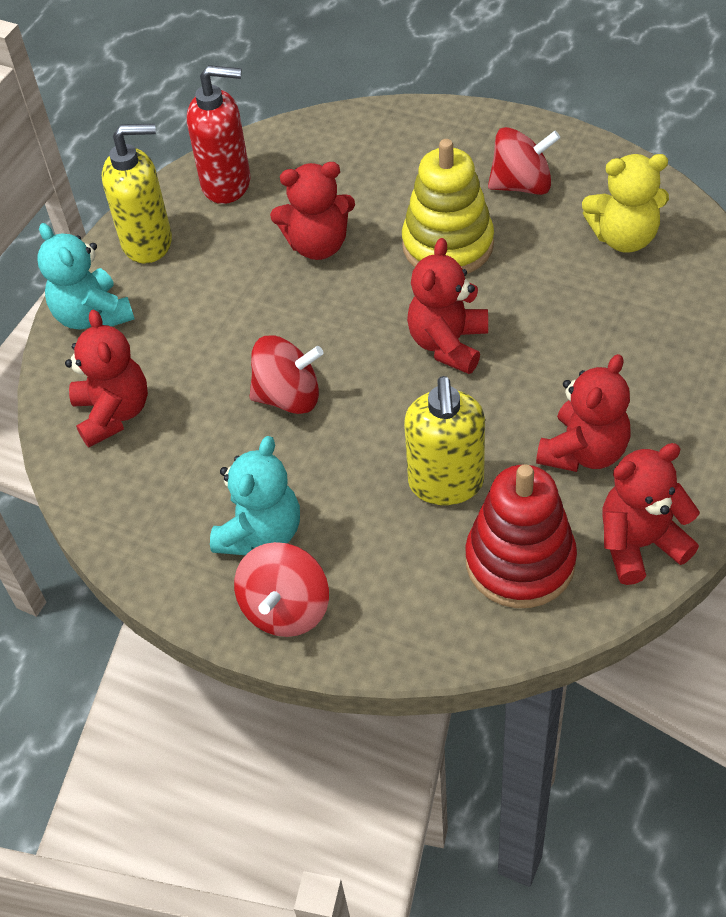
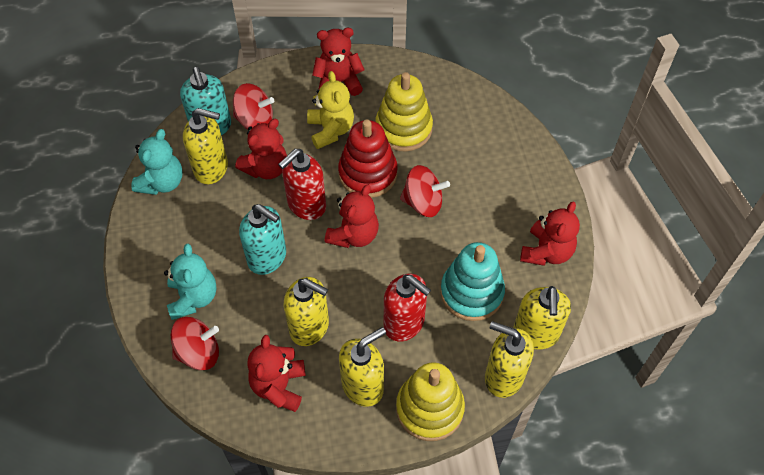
red soap dispenser: 1 -> 2
turquoise soap dispenser: 0 -> 2
turquoise stacking toy: 0 -> 1
yellow soap dispenser: 2 -> 5
yellow stacking toy: 1 -> 2

